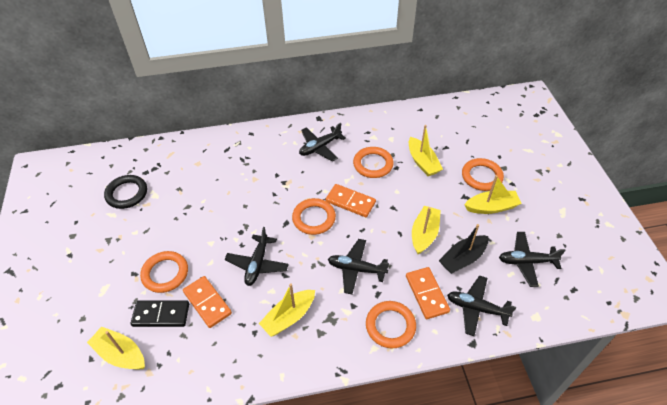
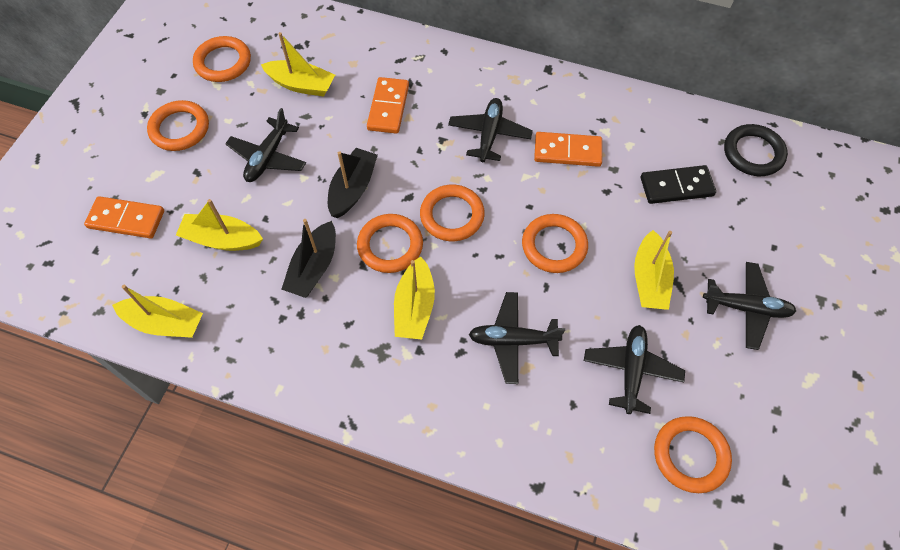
black boat: 1 -> 2
orange ring: 5 -> 6

